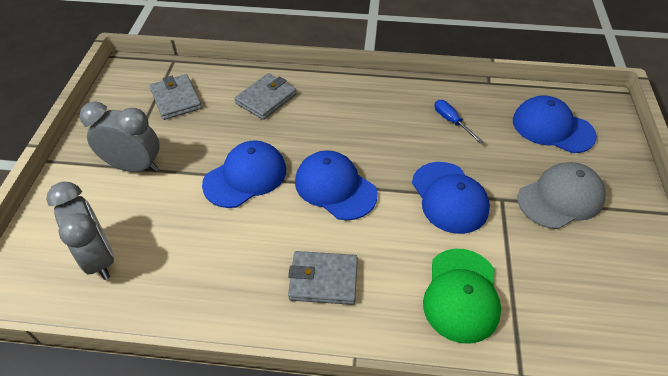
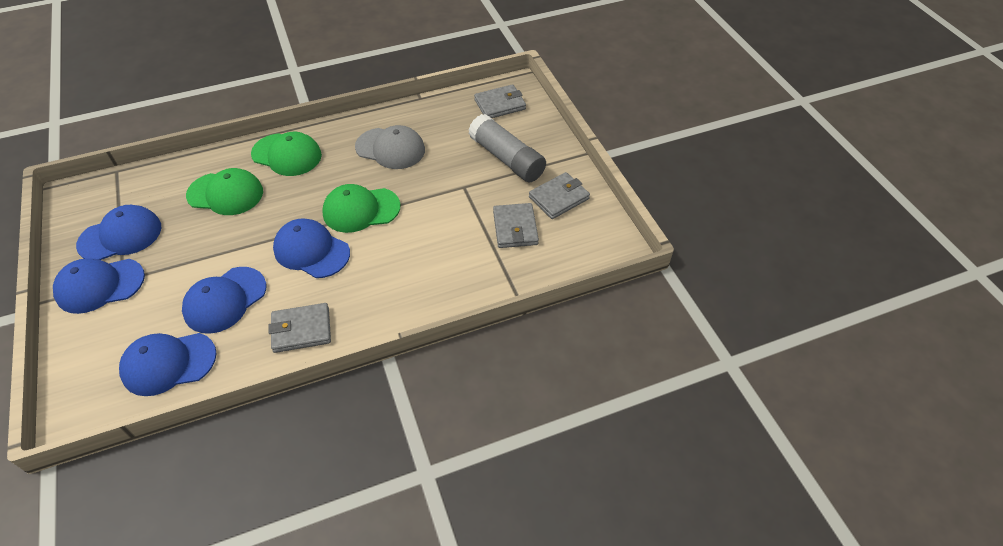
blue cap: 4 -> 5
blue screwdriver: 1 -> 0
green cap: 1 -> 3
grey clock: 2 -> 0
grey glue stick: 0 -> 1
grey wallet: 3 -> 4

